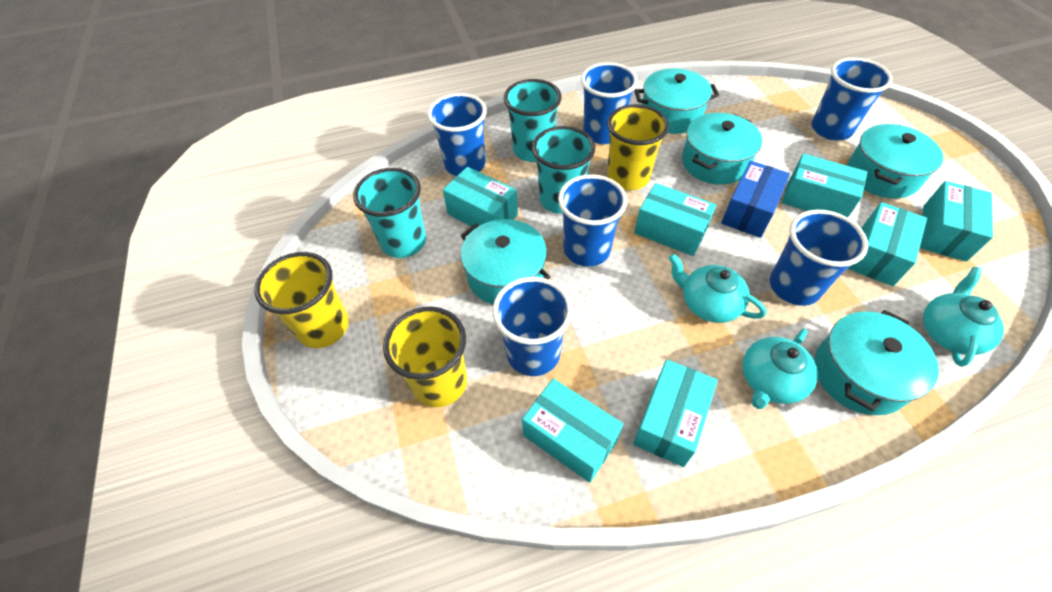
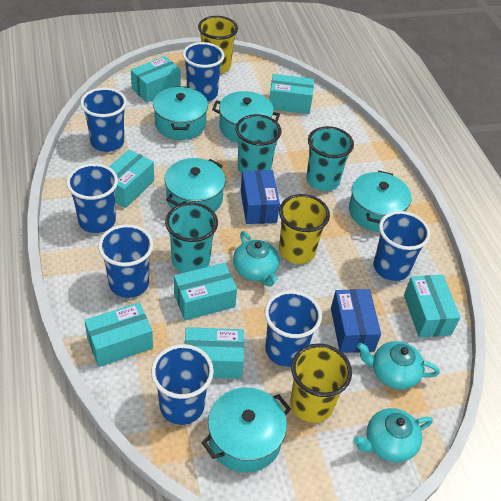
blue box: 1 -> 2
blue cup: 6 -> 7

